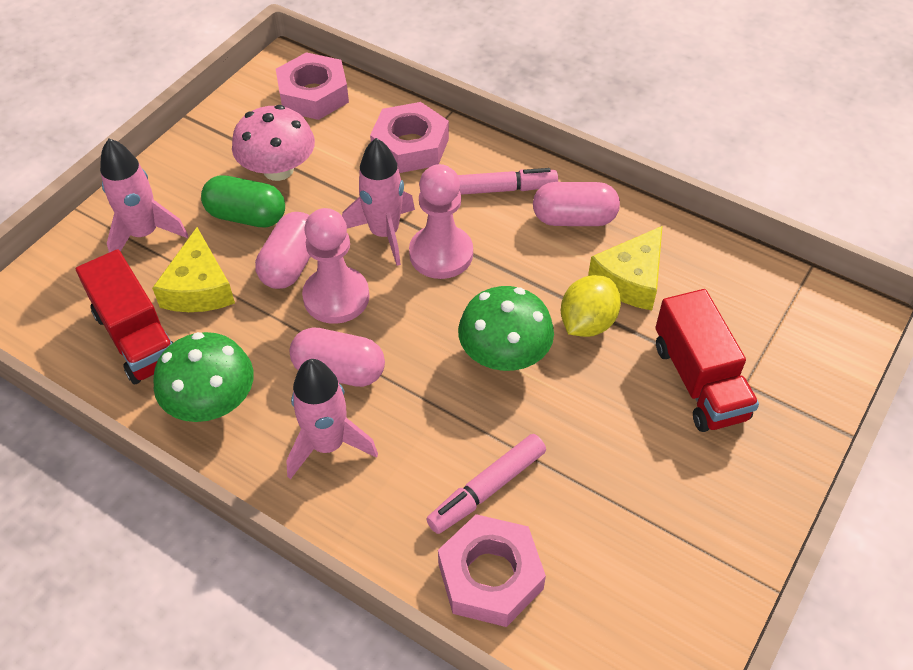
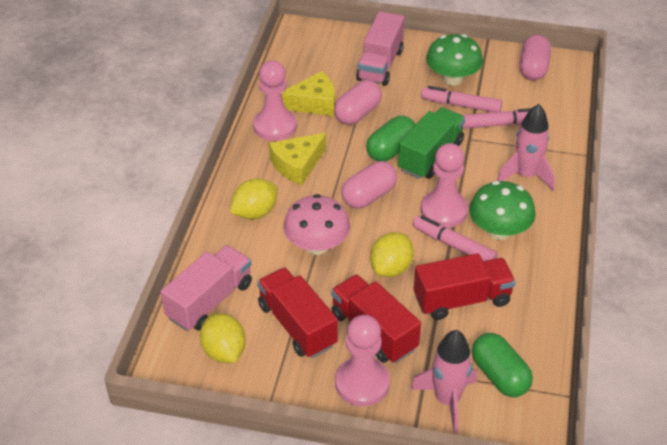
green capsule: 1 -> 2
green truck: 0 -> 1
pink marker: 2 -> 3
pink nut: 3 -> 0
pink pawn: 2 -> 3
pink rocket: 3 -> 2
pink truck: 0 -> 2
red truck: 2 -> 3
yellow lemon: 1 -> 3

